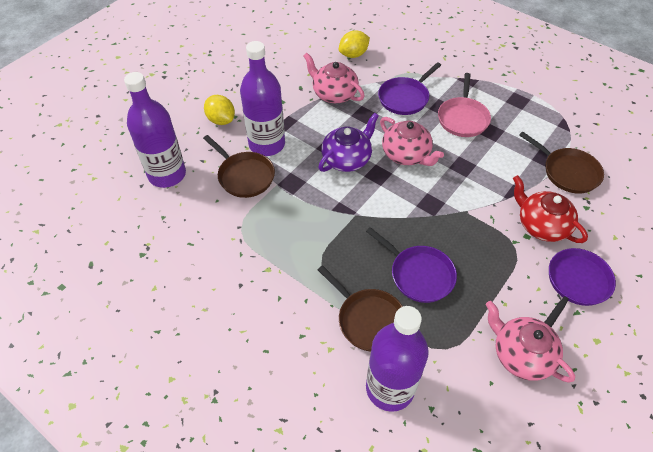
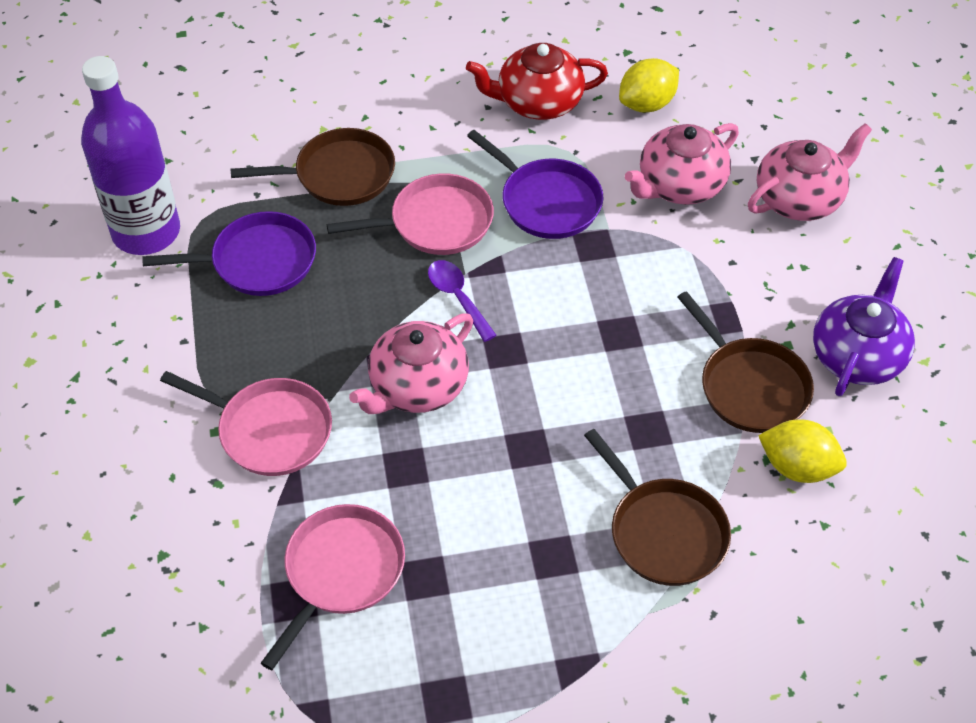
pink pan: 1 -> 3
purple bottle: 3 -> 1
purple pan: 3 -> 2
purple spoon: 0 -> 1

